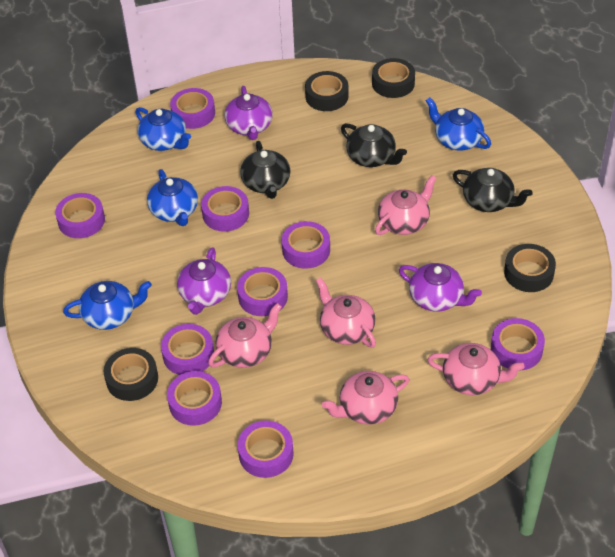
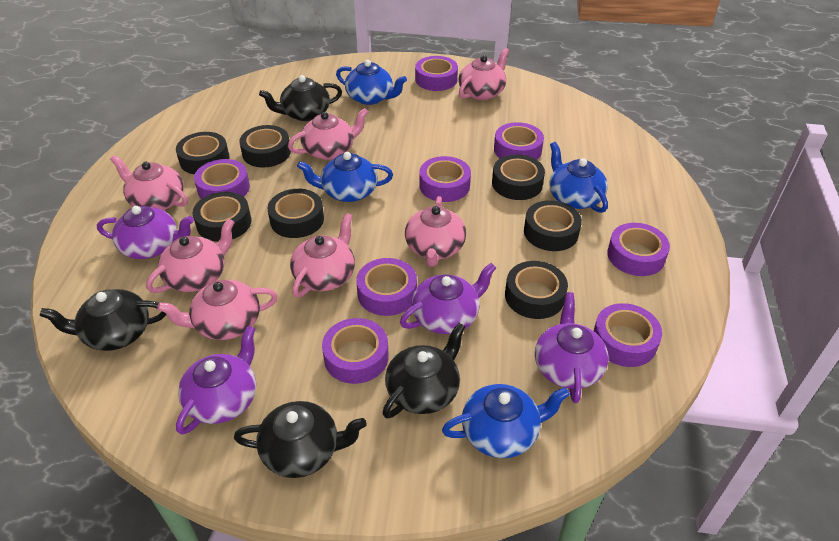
black tape: 4 -> 7
black teapot: 3 -> 4
pink teapot: 5 -> 7
purple tape: 9 -> 8
purple teapot: 3 -> 4

